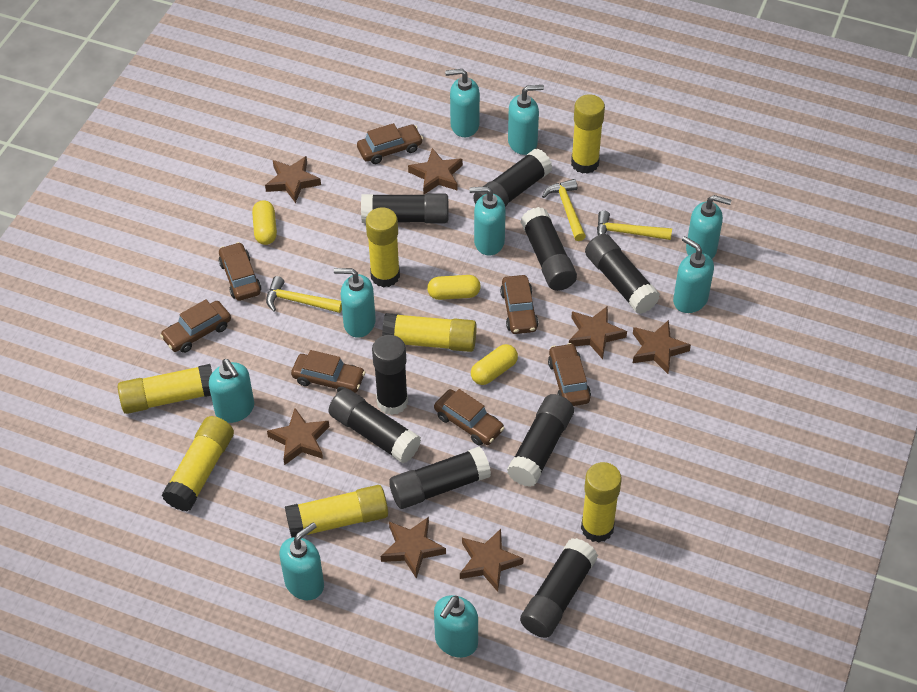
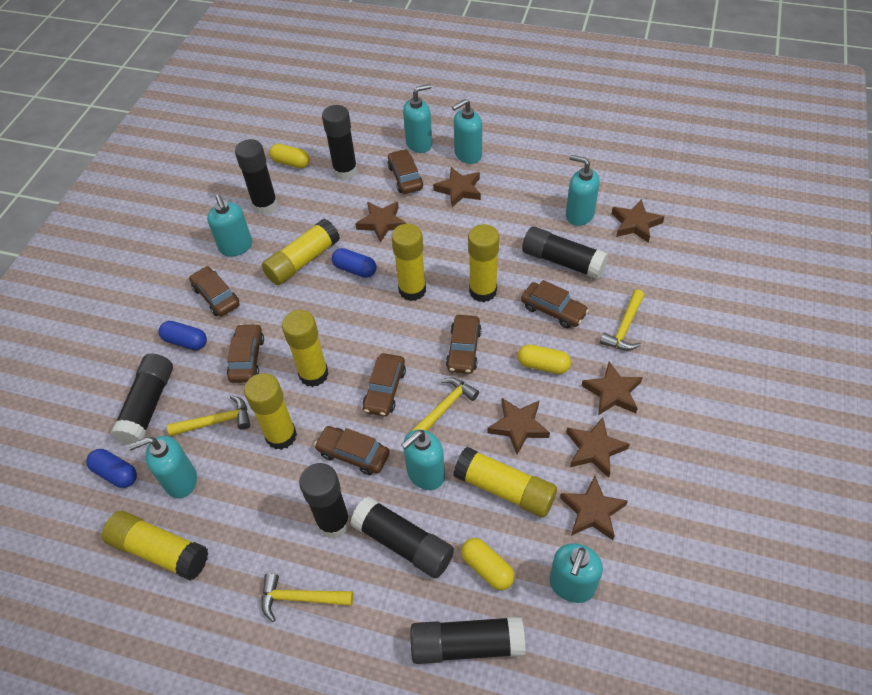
black glue stick: 9 -> 7
blue capsule: 0 -> 3
turquoise soap dispenser: 9 -> 7
yellow hammer: 3 -> 4

